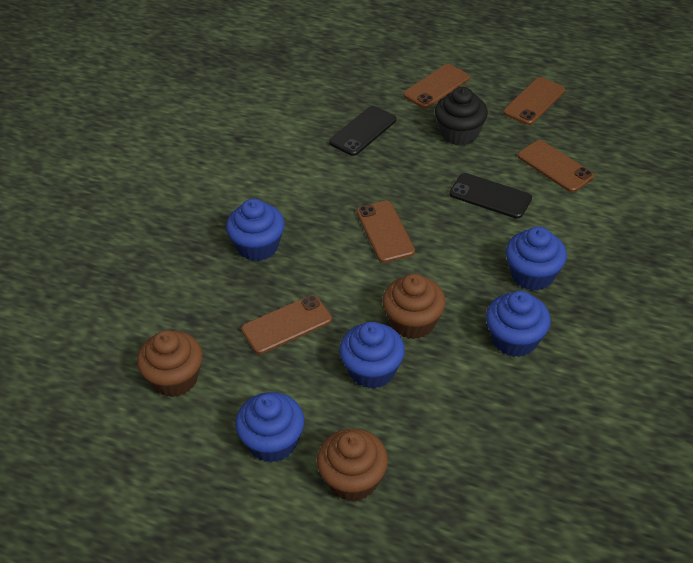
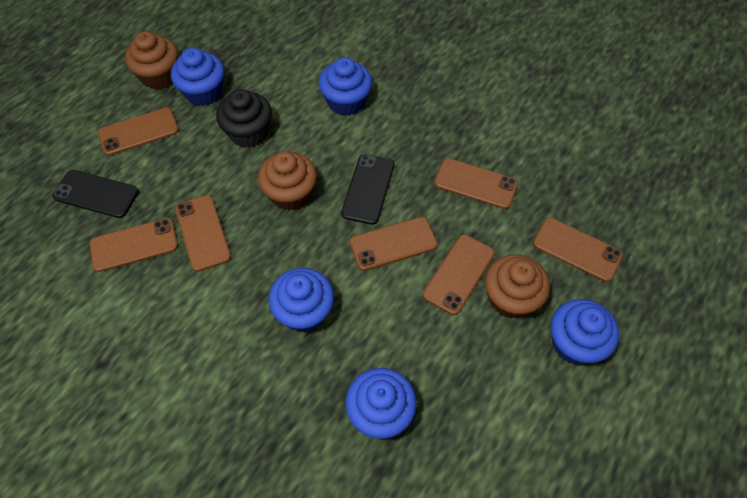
brown phone: 5 -> 7

